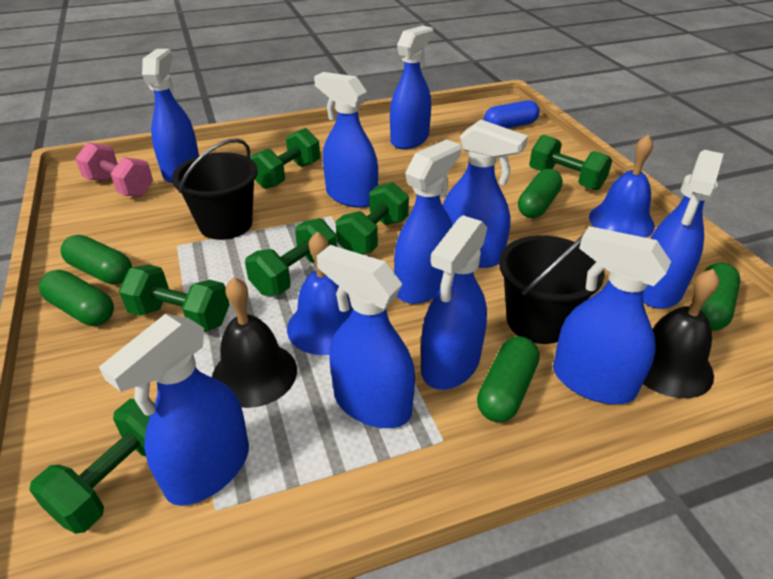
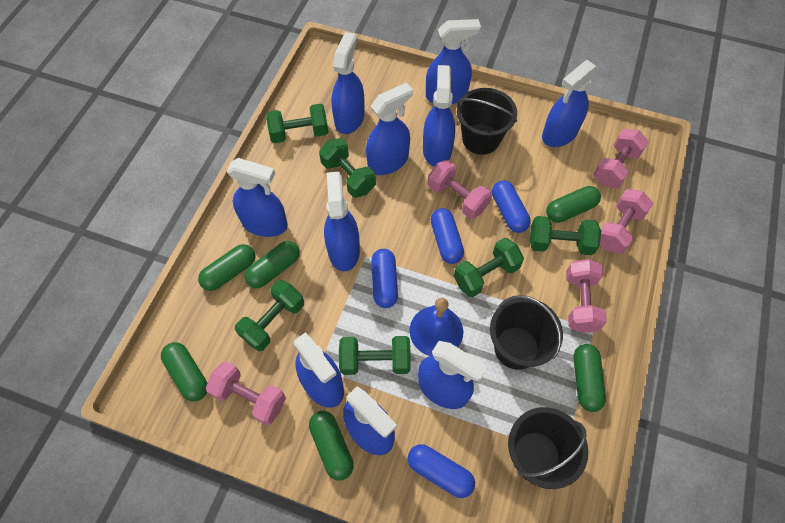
black bell: 2 -> 0
black bucket: 2 -> 3
blue bell: 2 -> 1
blue capsule: 1 -> 4
green capsule: 5 -> 6
pink dumbbell: 1 -> 5

